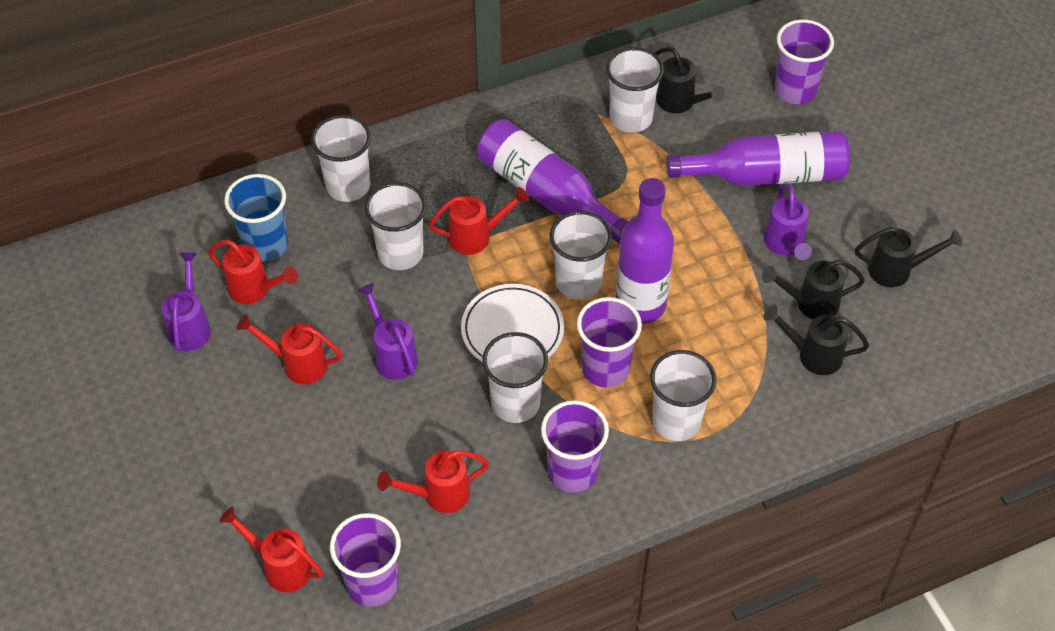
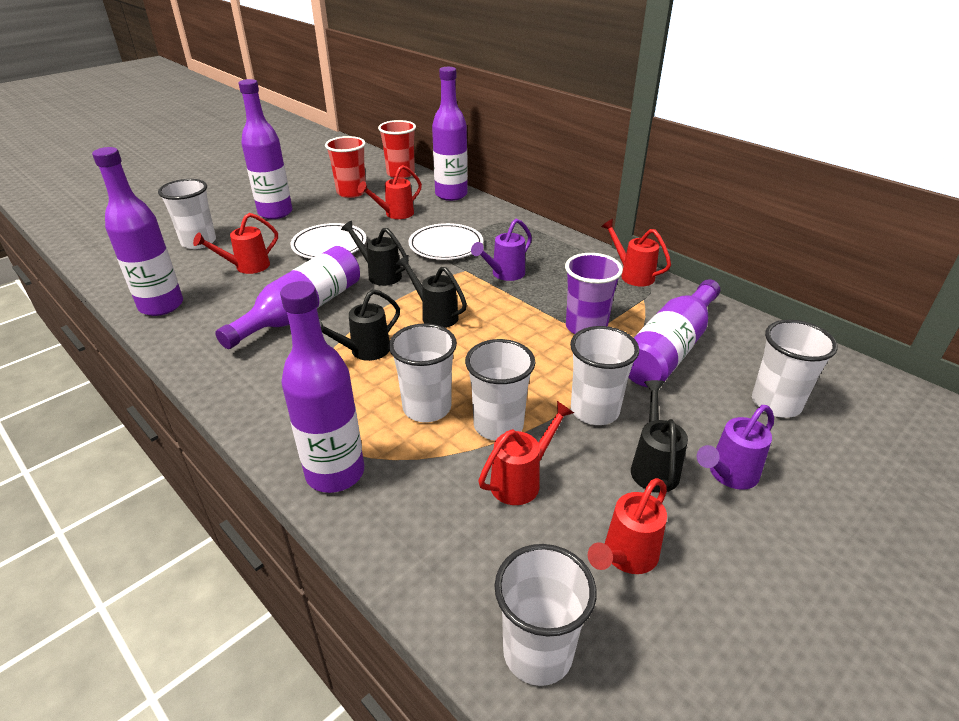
blue cup: 1 -> 0
purple bottle: 3 -> 6
purple cup: 4 -> 1
purple watering can: 3 -> 2
red cup: 0 -> 2
white plate: 1 -> 2

